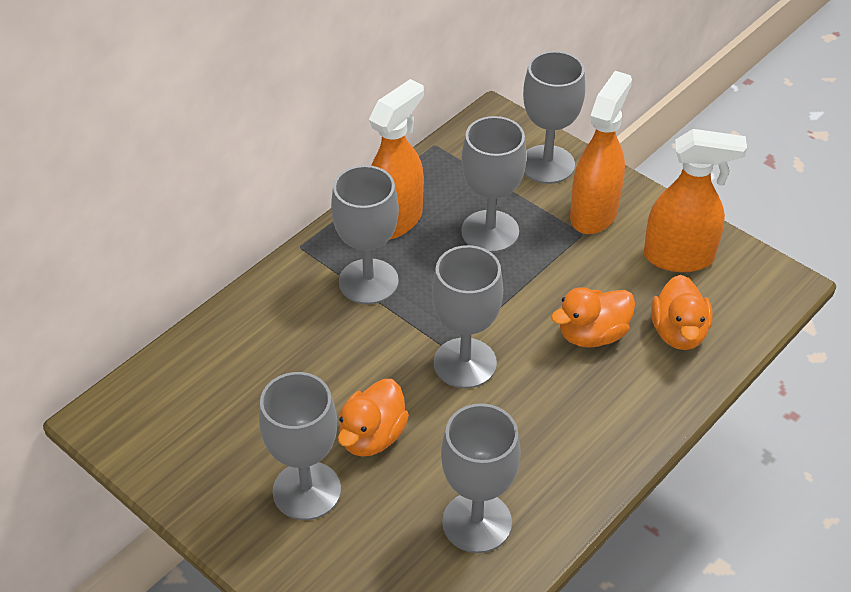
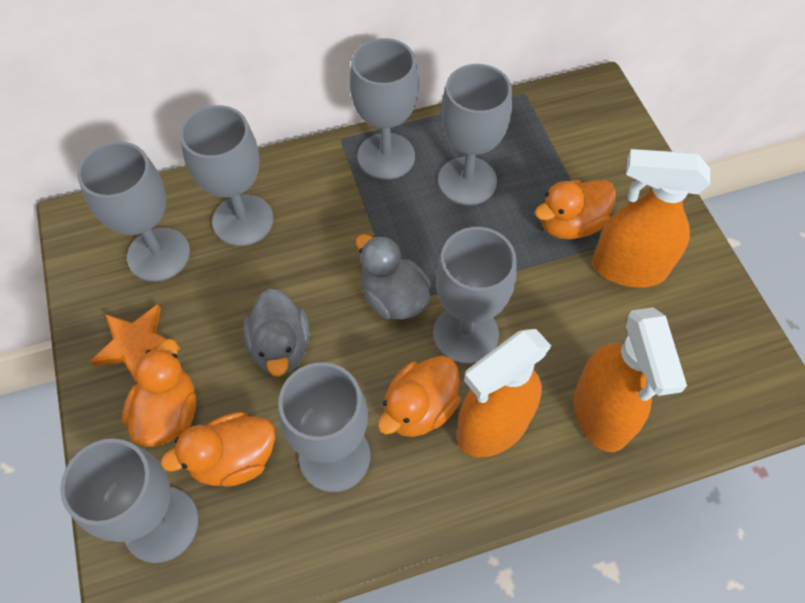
grey duck: 0 -> 2
grey goblet: 6 -> 7
orange duck: 3 -> 4
orange star: 0 -> 1

